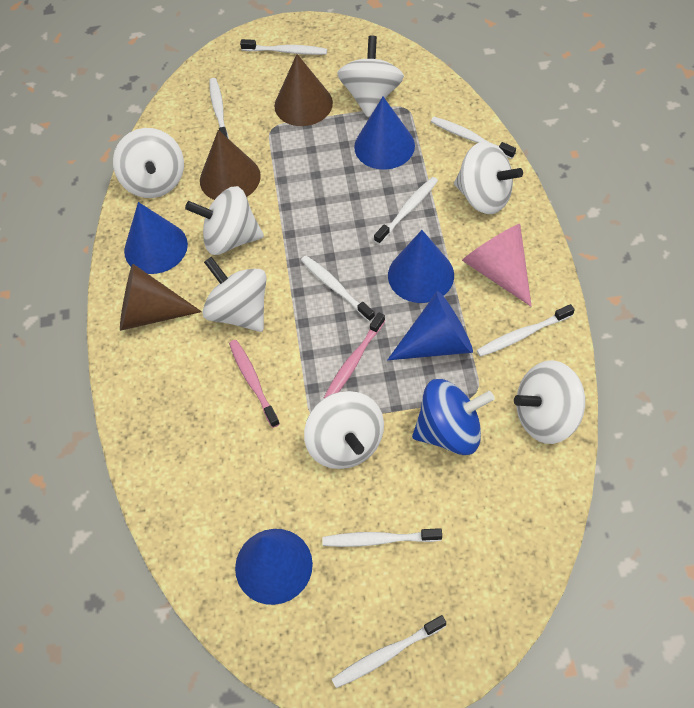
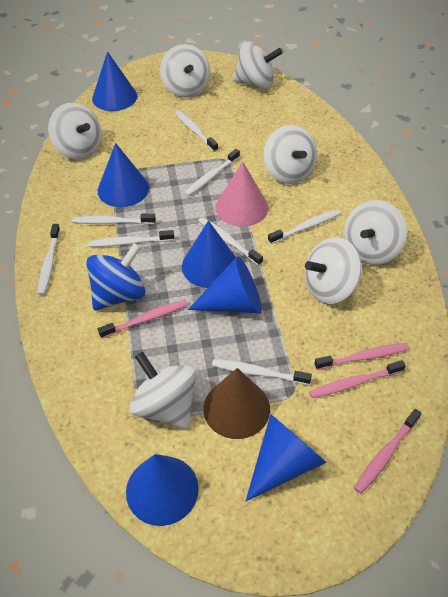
blue cone: 5 -> 6
brown cone: 3 -> 1
pink toothbrush: 2 -> 4

